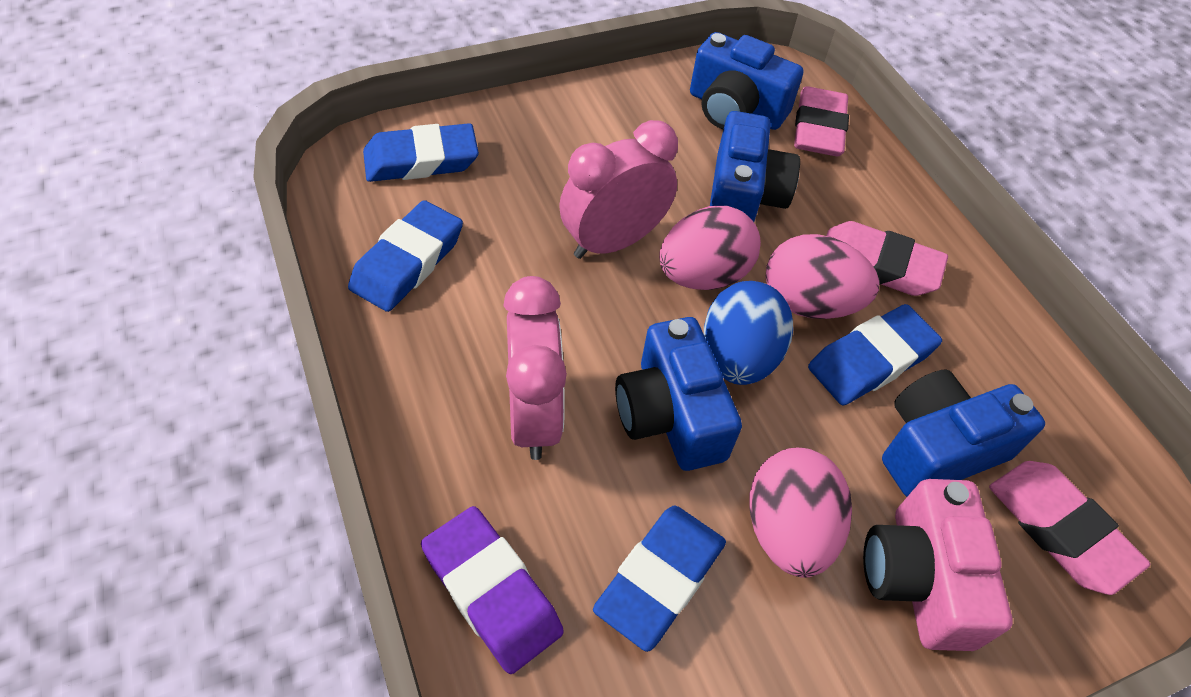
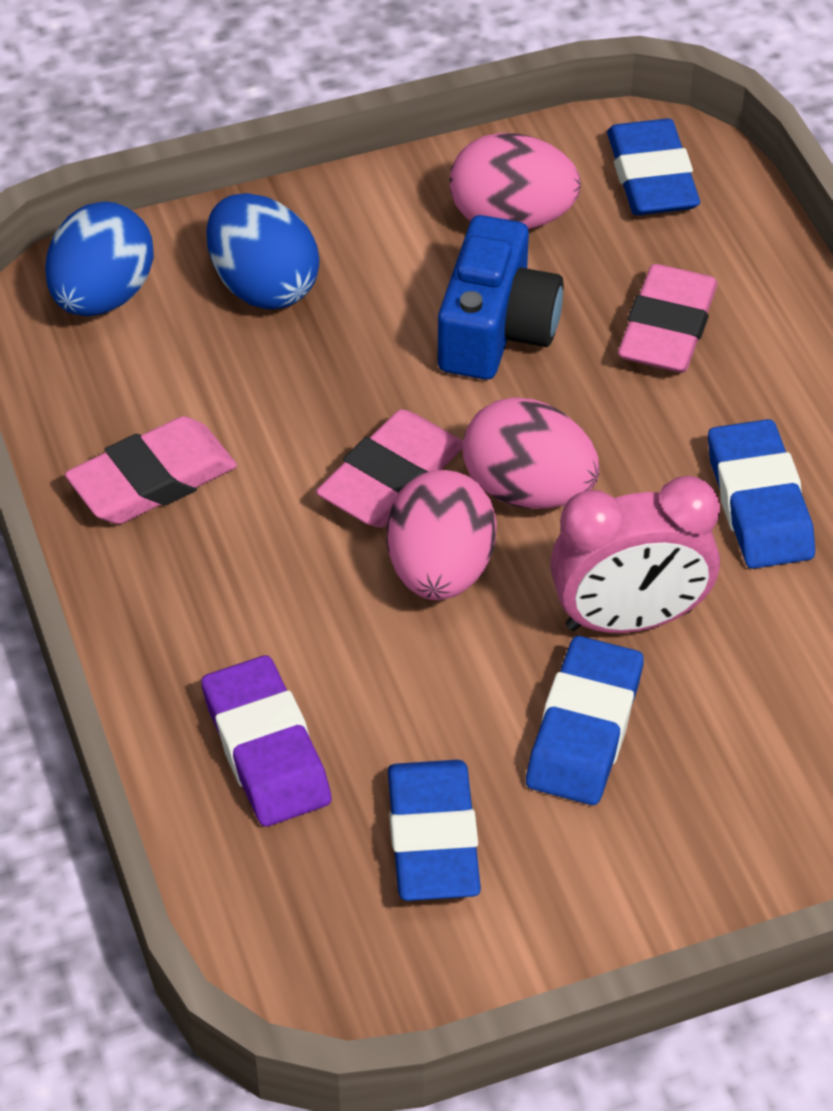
blue camera: 4 -> 1
blue egg: 1 -> 2
pink camera: 1 -> 0
pink clock: 2 -> 1

